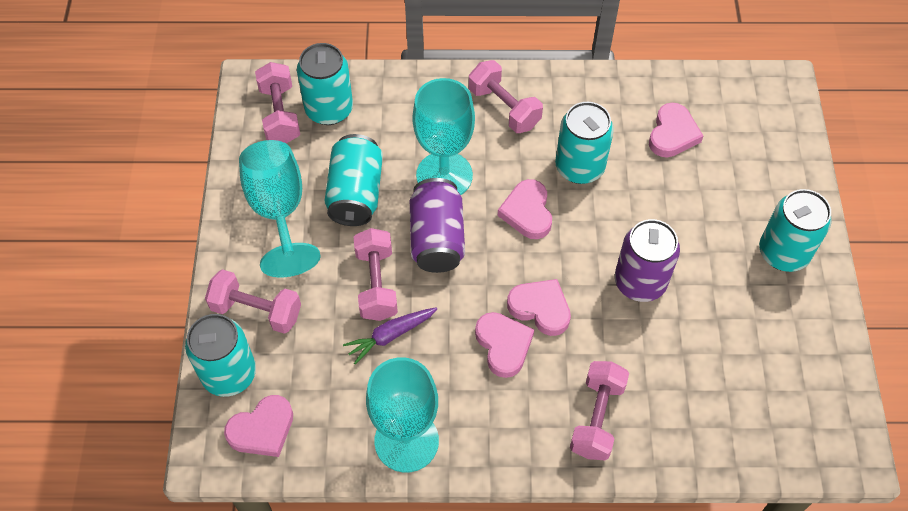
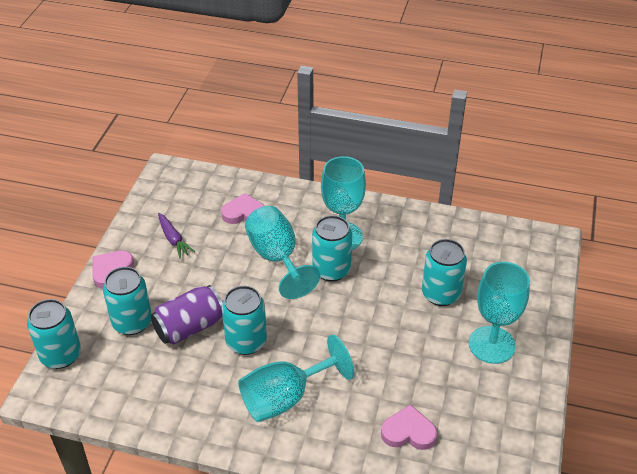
pink dumbbell: 5 -> 0
pink heart: 5 -> 3
purple can: 2 -> 1
turquoise goblet: 3 -> 4

